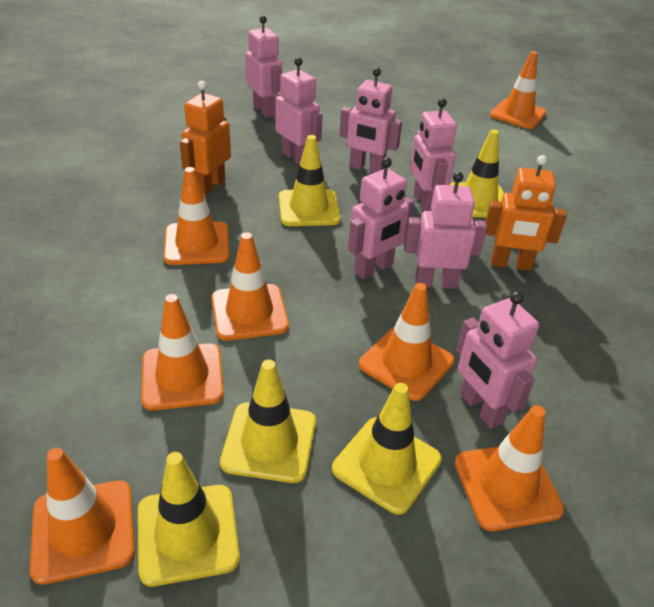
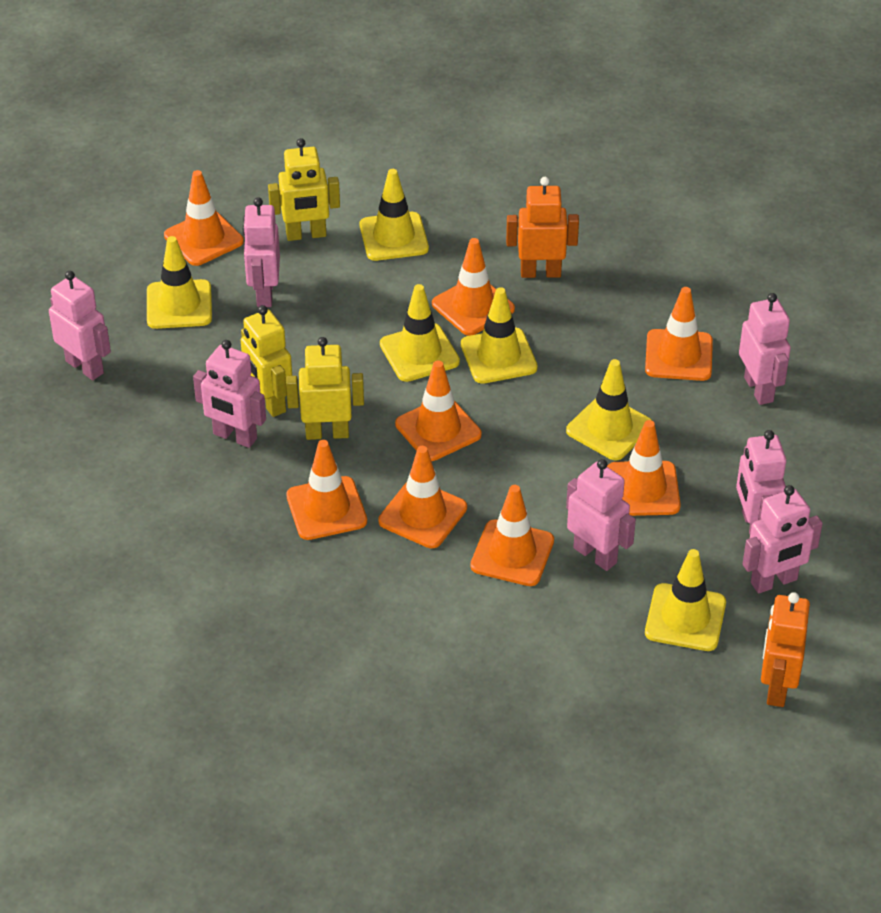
orange traffic cone: 7 -> 8
yellow robot: 0 -> 3
yellow traffic cone: 5 -> 6

